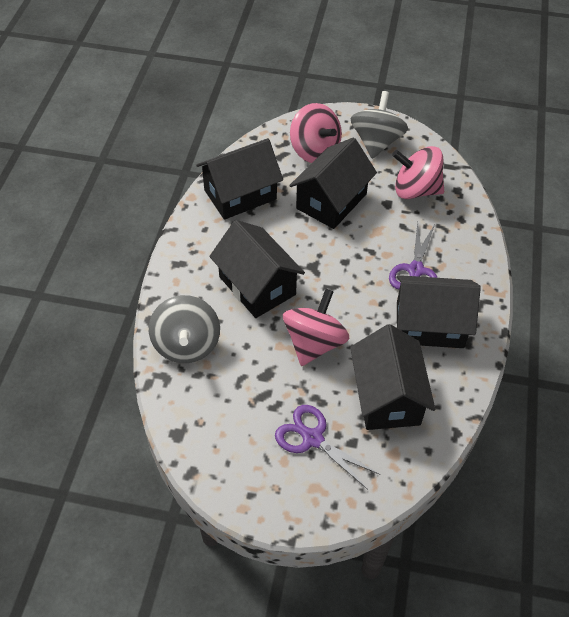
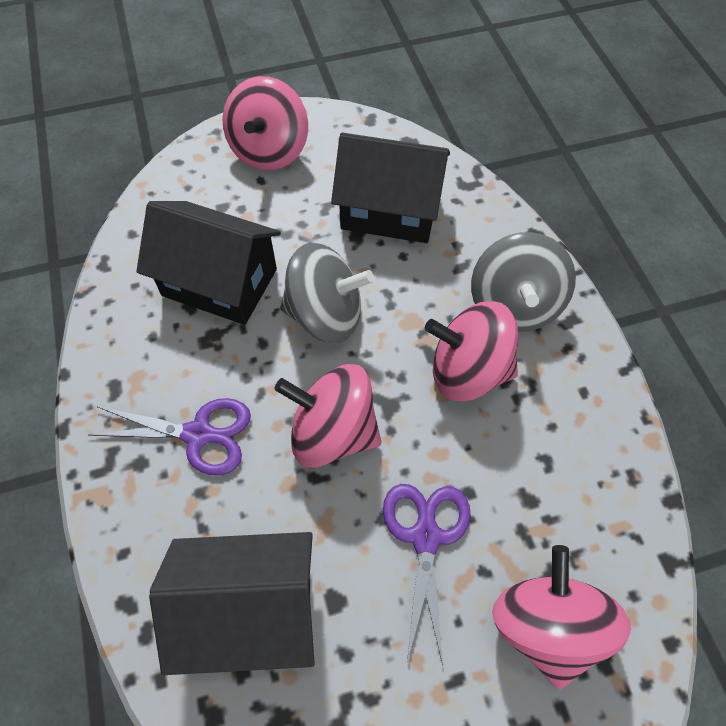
black house: 5 -> 3
pink spinning top: 3 -> 4

